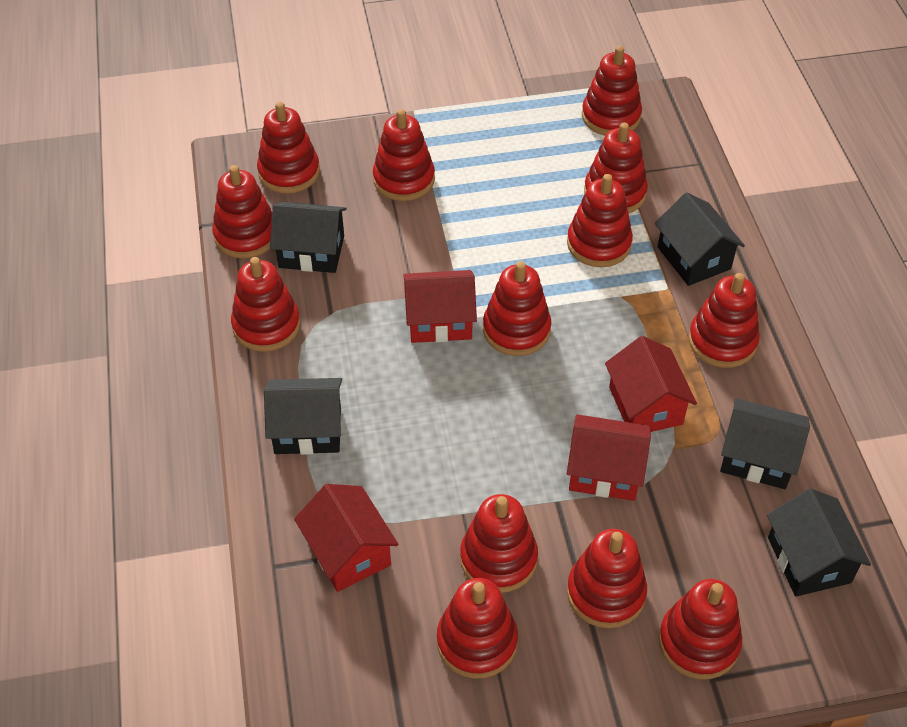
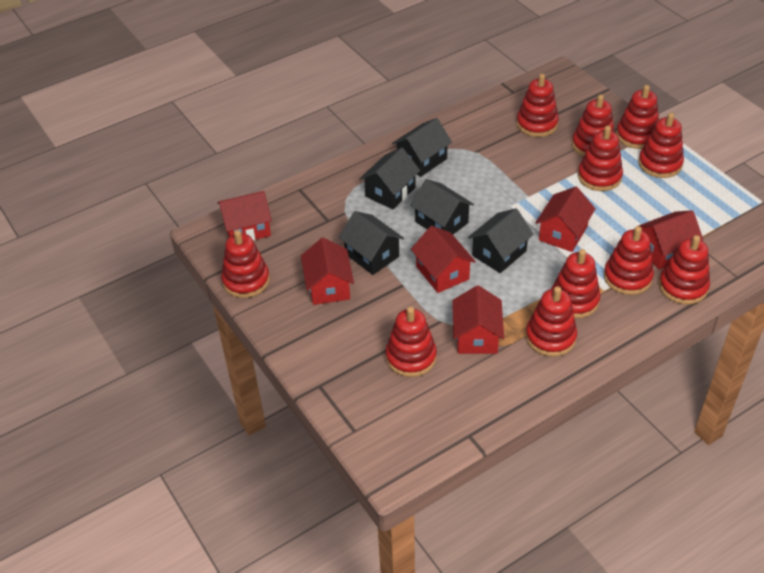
red house: 4 -> 6
red stacking toy: 13 -> 11

